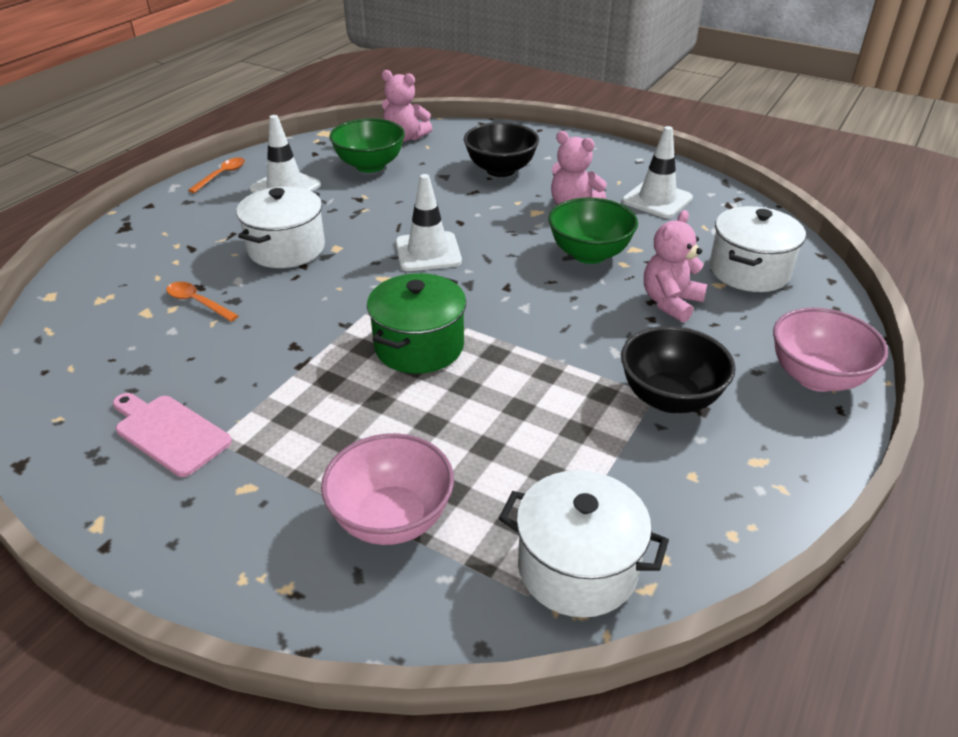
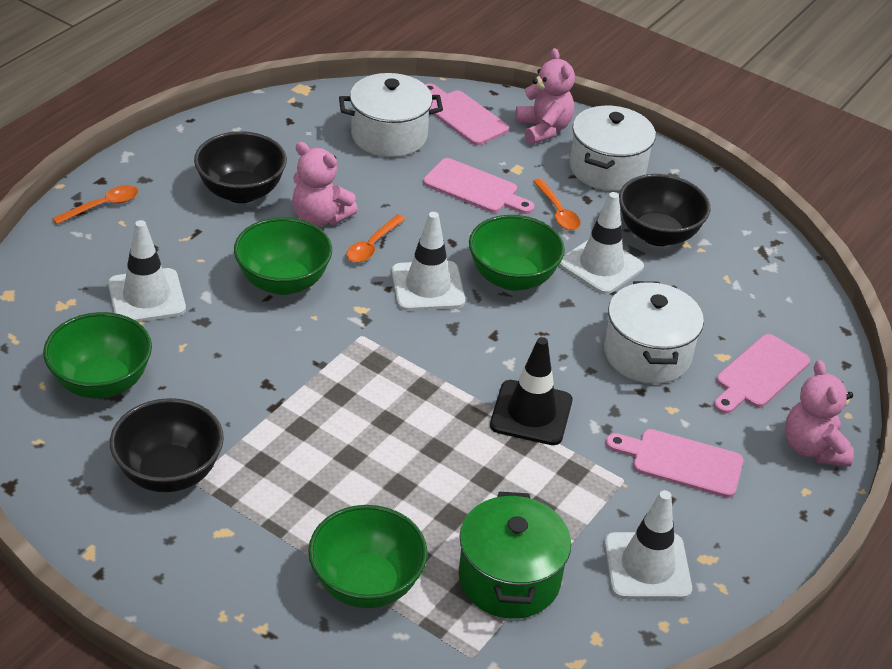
black bowl: 2 -> 3
black traffic cone: 0 -> 1
green bowl: 2 -> 4
orange spoon: 2 -> 3
pink bowl: 2 -> 0
pink cutting board: 1 -> 4
white traffic cone: 3 -> 4

